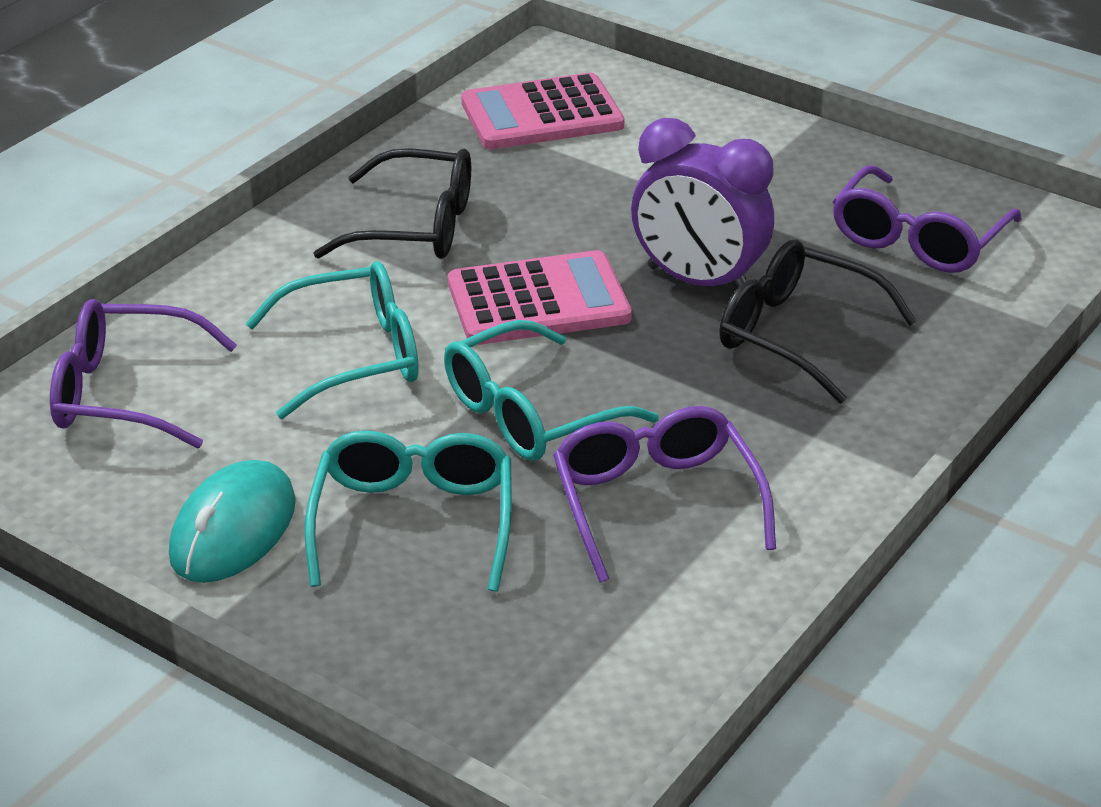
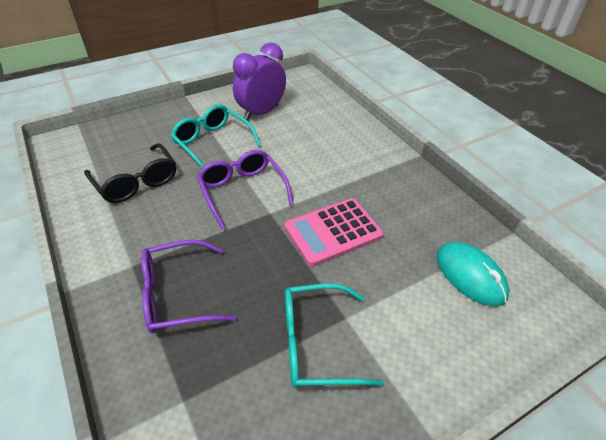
black glasses: 2 -> 1
pink calculator: 2 -> 1
purple glasses: 3 -> 2
turquoise glasses: 3 -> 2

